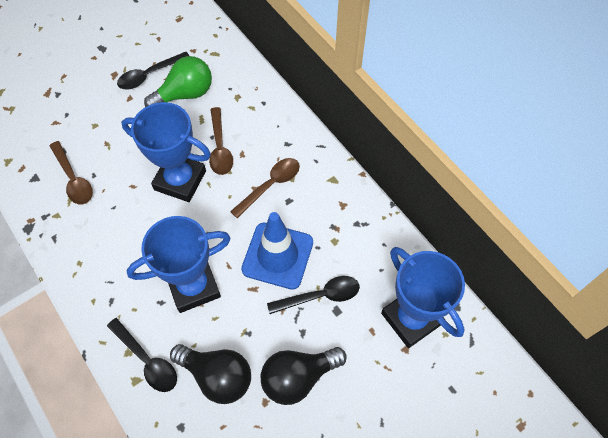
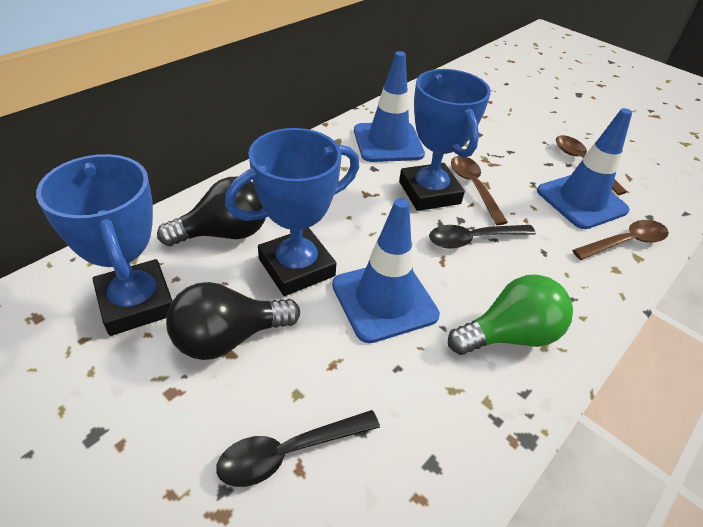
black spoon: 3 -> 2
blue traffic cone: 1 -> 3

